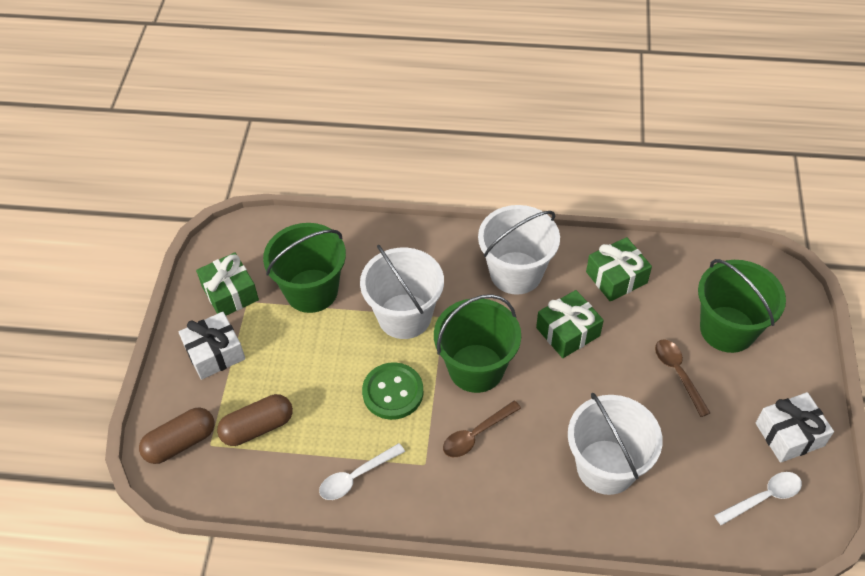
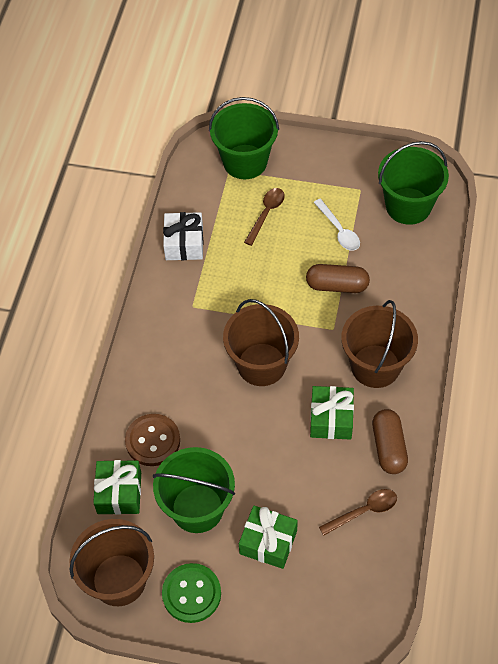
brown bucket: 0 -> 3
brown button: 0 -> 1
white bucket: 3 -> 0
white gift: 2 -> 1
white spoon: 2 -> 1

